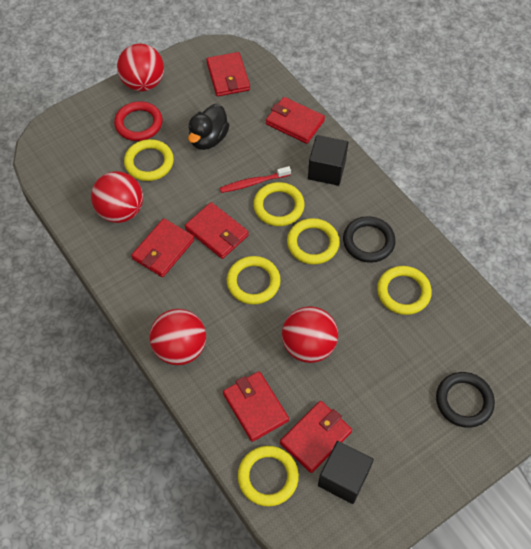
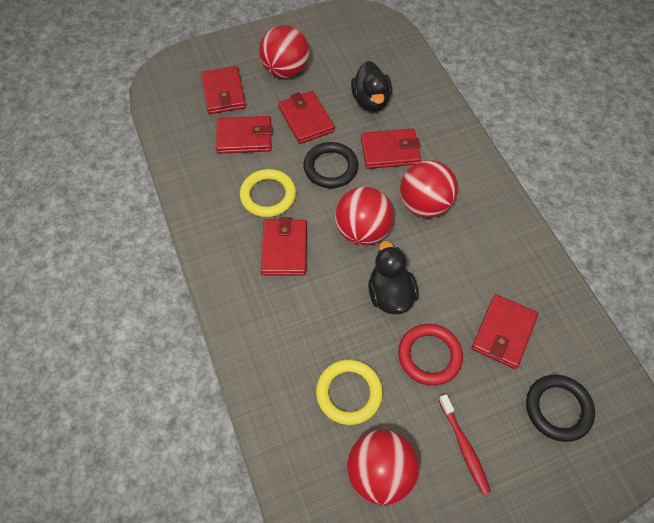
black cube: 2 -> 0
black duck: 1 -> 2
yellow ring: 6 -> 2

